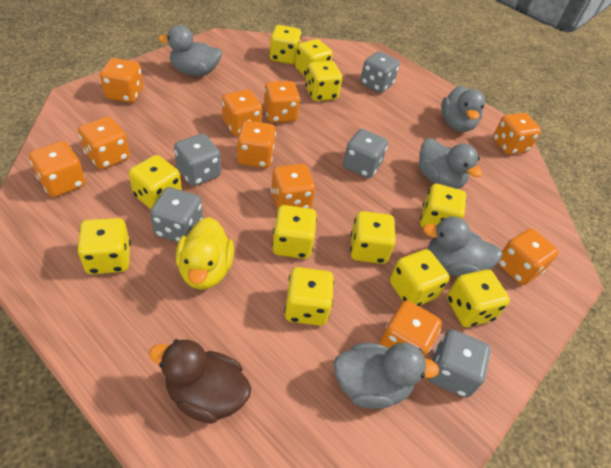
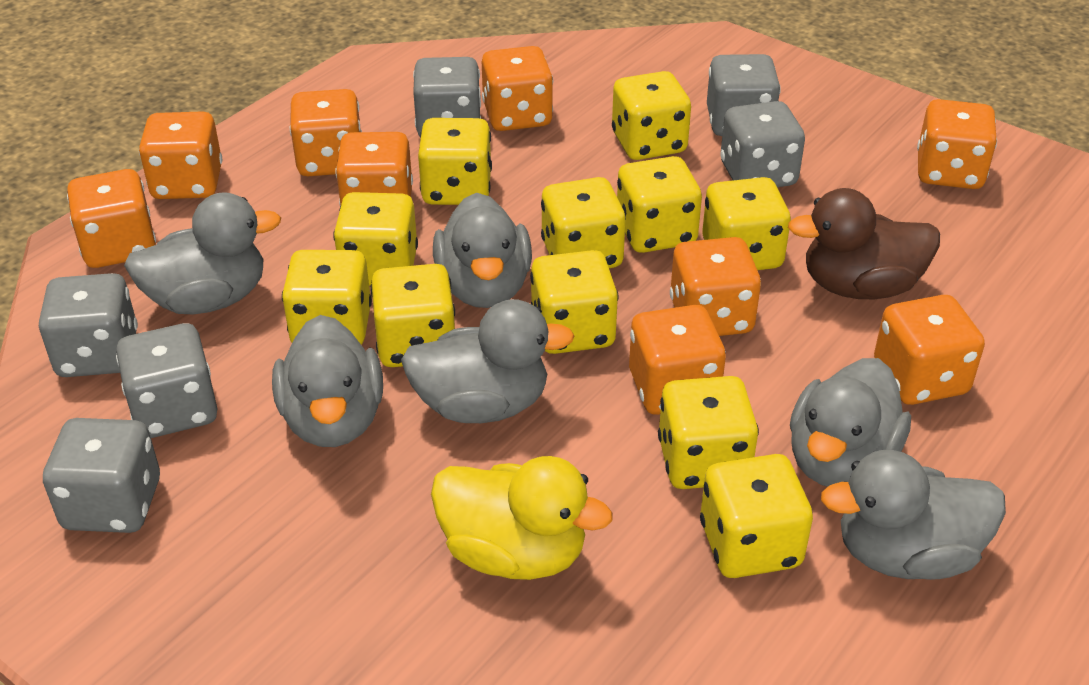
grey dice: 5 -> 6
grey duck: 5 -> 6
orange dice: 10 -> 9

